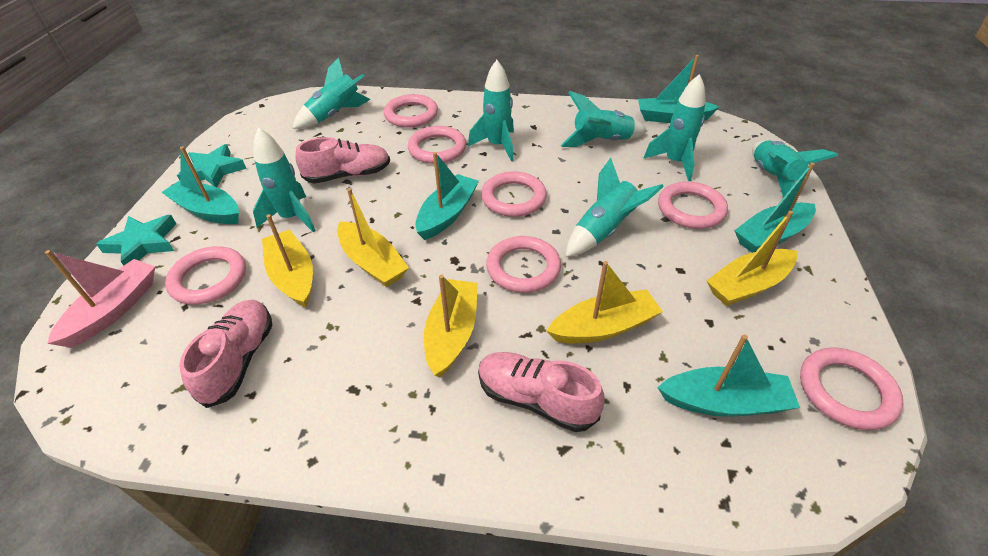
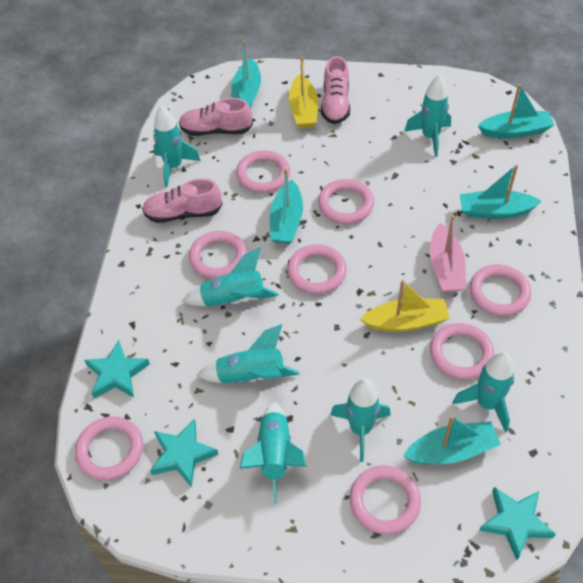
pink ring: 7 -> 8
turquoise star: 2 -> 3
yellow boat: 5 -> 2

